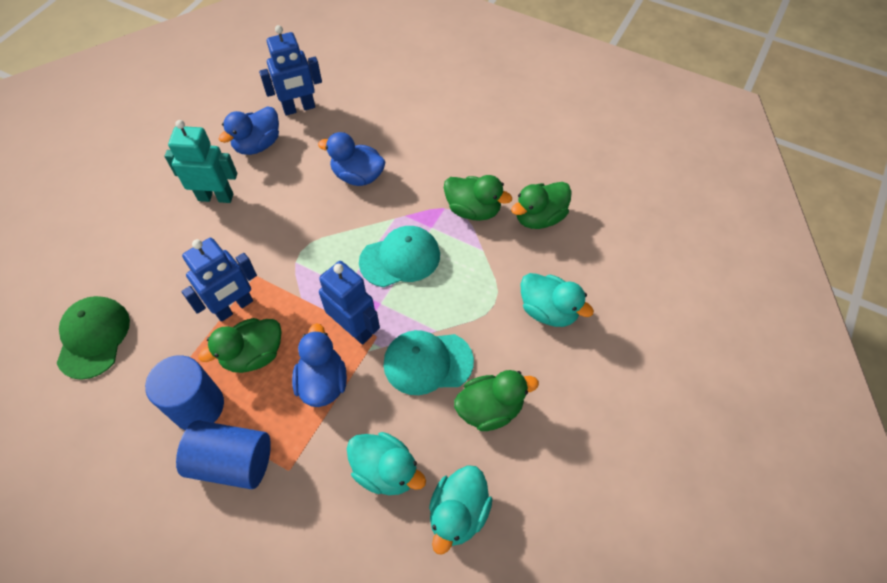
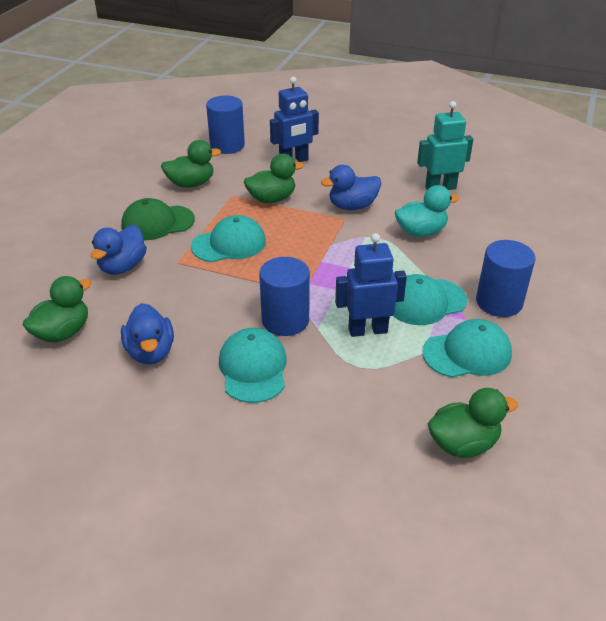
blue cylinder: 2 -> 3
blue robot: 3 -> 2
turquoise cap: 2 -> 4
turquoise duck: 3 -> 1

